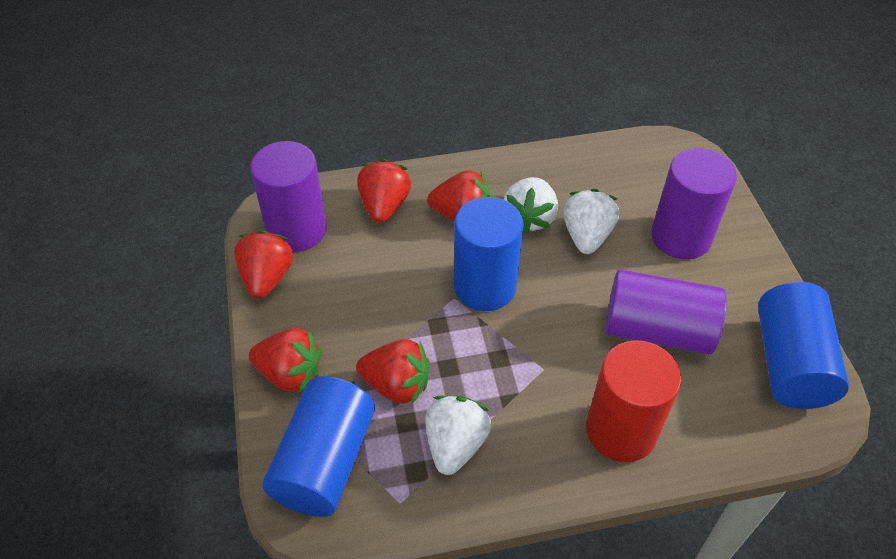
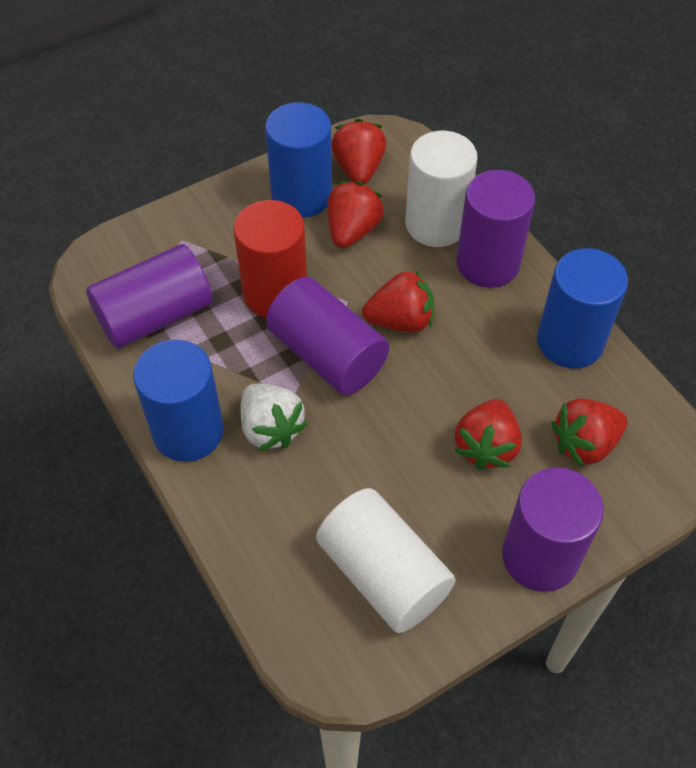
purple cylinder: 3 -> 4
white cylinder: 0 -> 2
white strawberry: 3 -> 1

